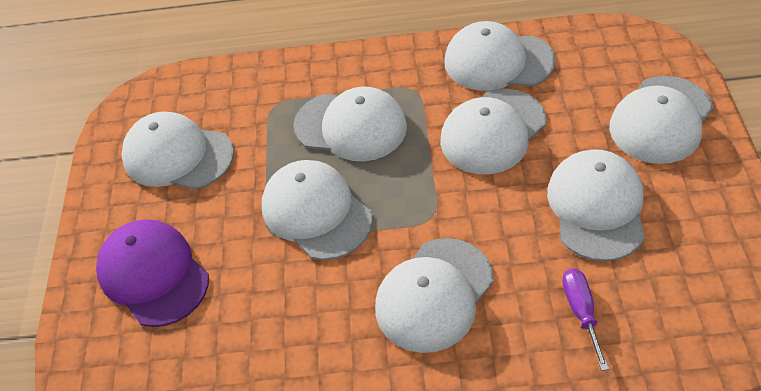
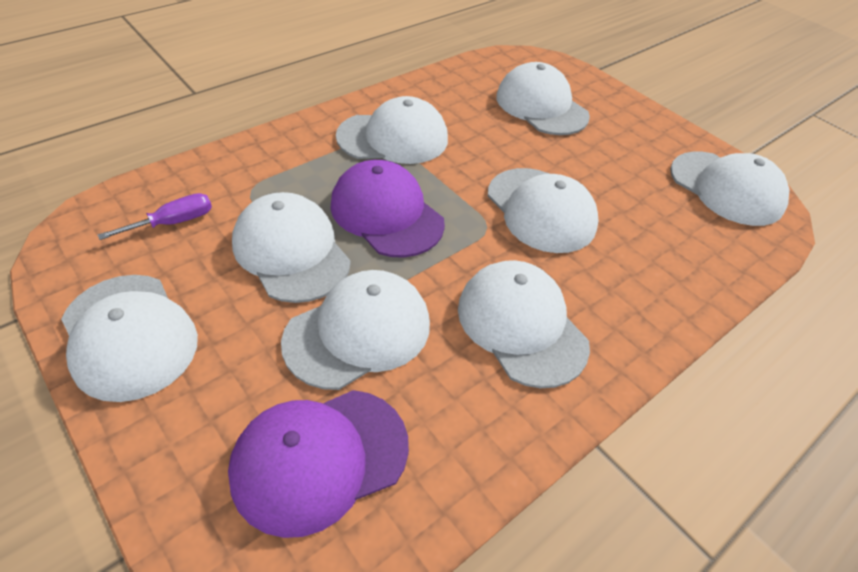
purple cap: 1 -> 2

